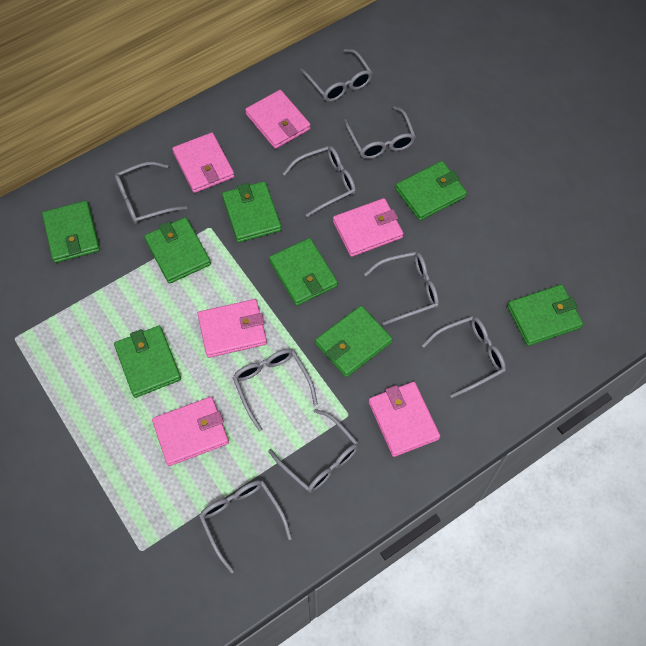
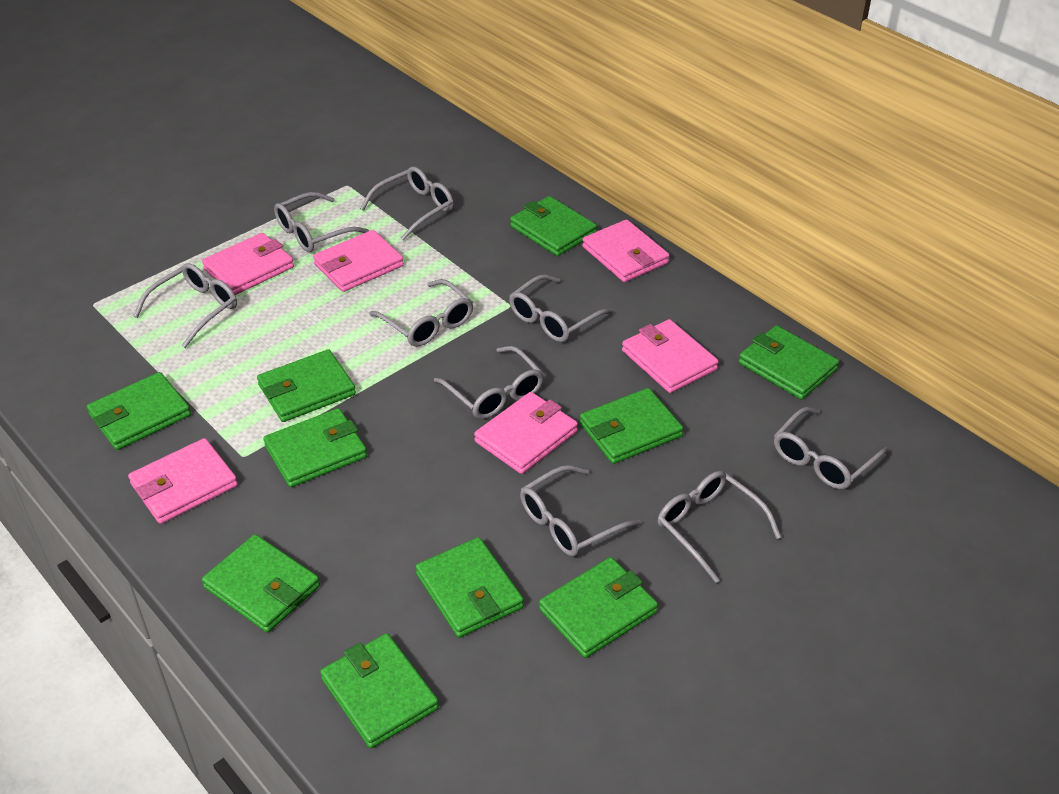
green wallet: 8 -> 10

